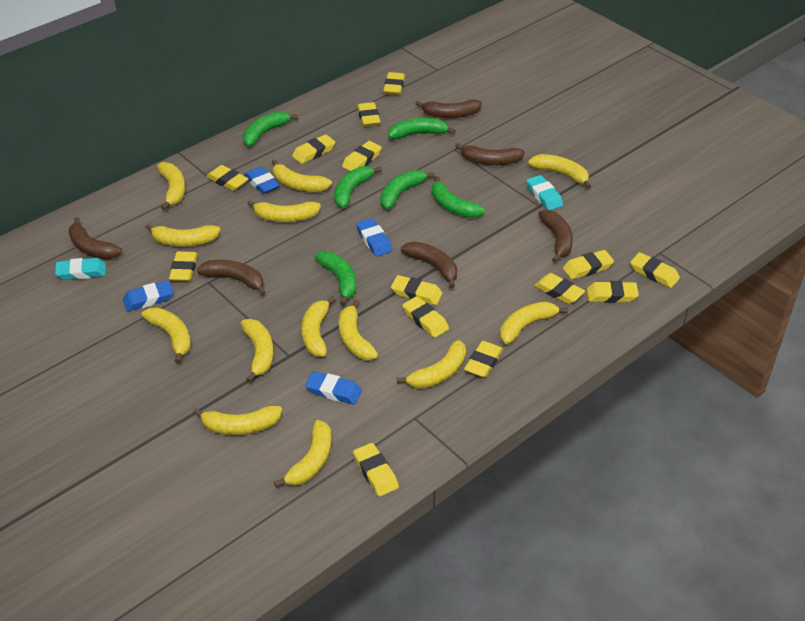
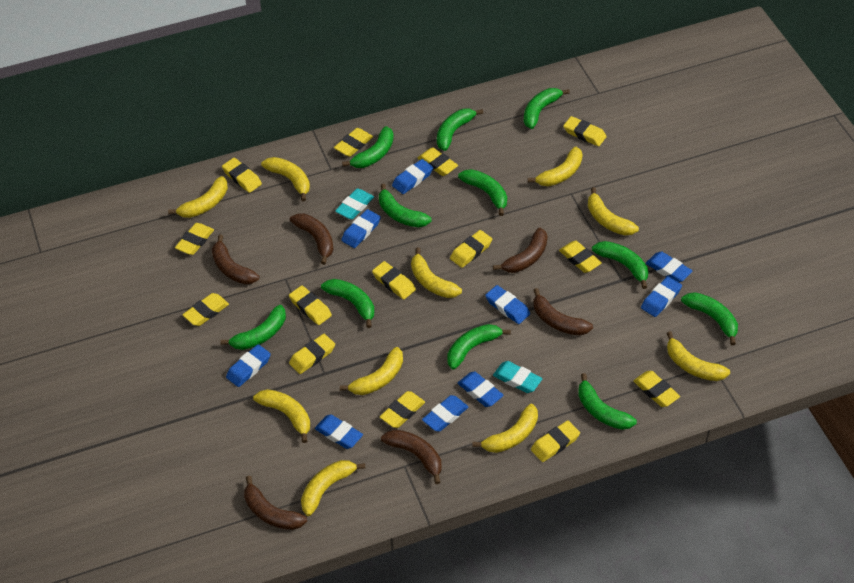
blue eraser: 4 -> 9
green banana: 6 -> 11
yellow banana: 13 -> 10

